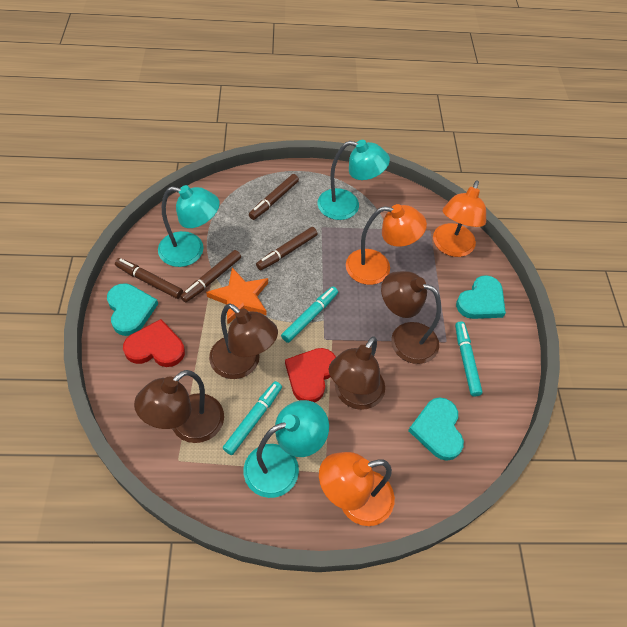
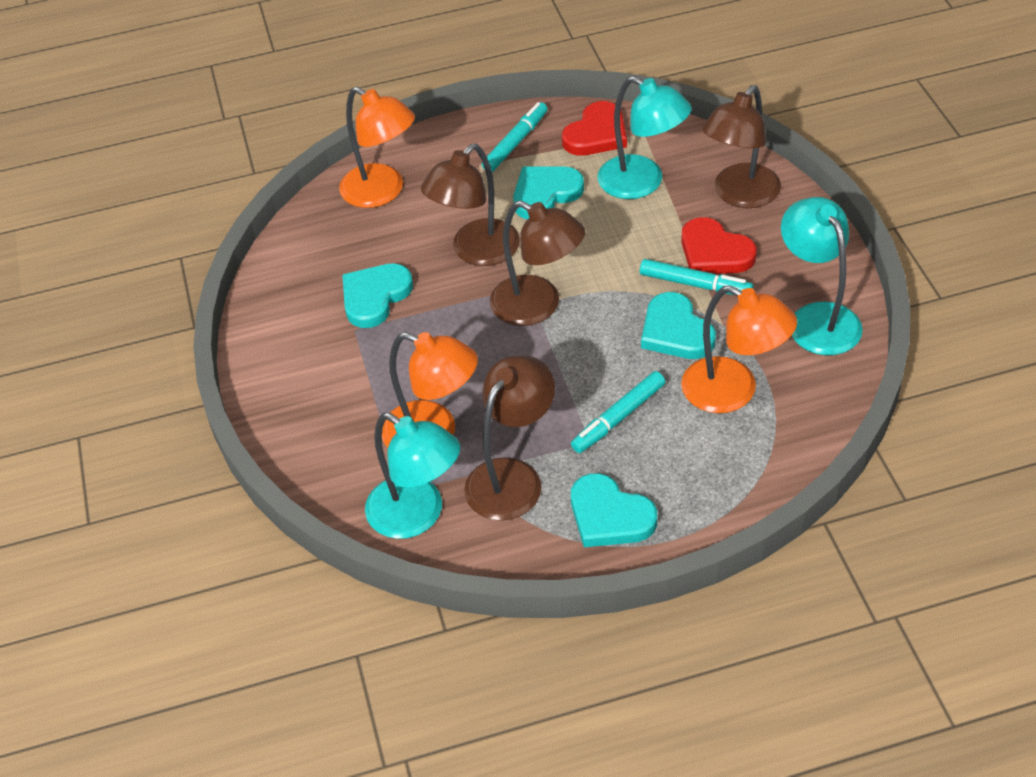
brown marker: 4 -> 0
orange star: 1 -> 0
turquoise heart: 3 -> 4

